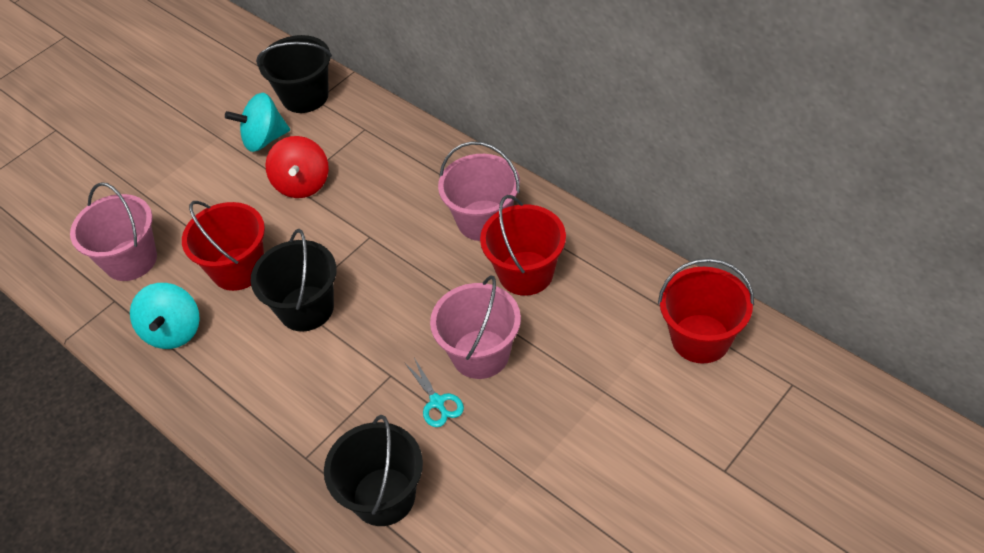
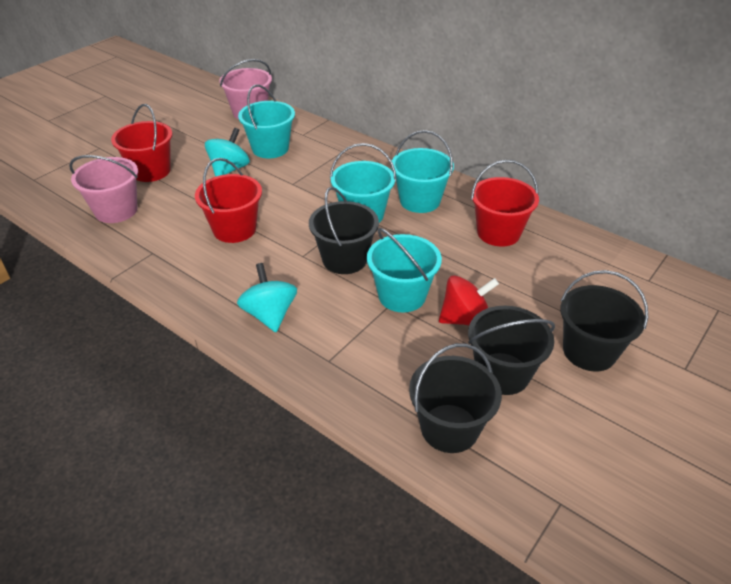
black bucket: 3 -> 4
pink bucket: 3 -> 2
turquoise bucket: 0 -> 4
turquoise scissors: 1 -> 0

